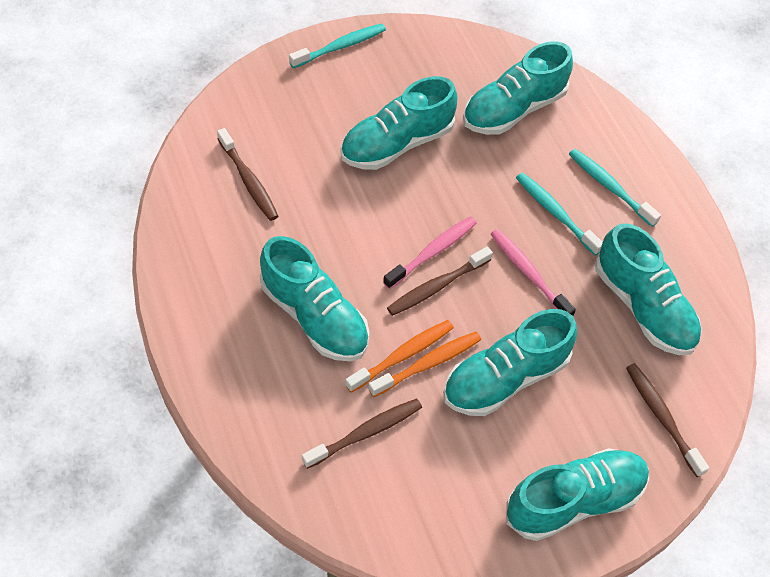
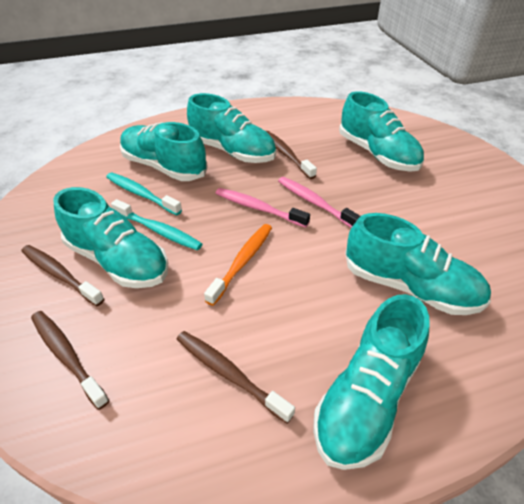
orange toothbrush: 2 -> 1
turquoise toothbrush: 3 -> 2

